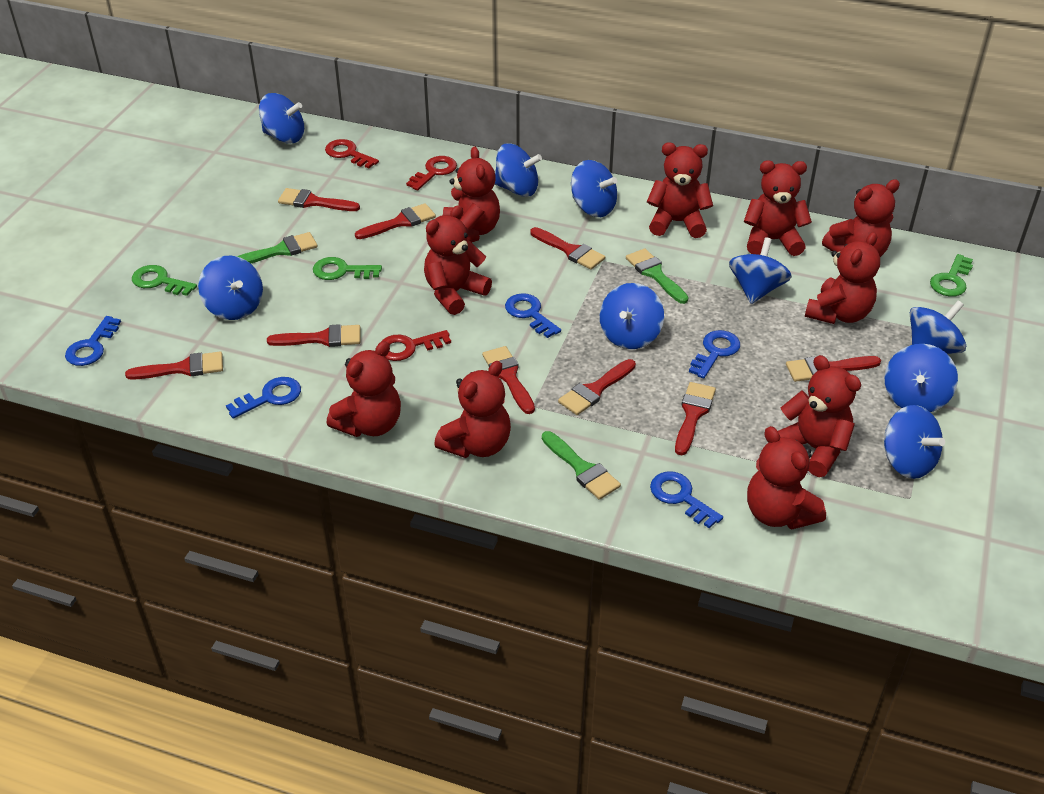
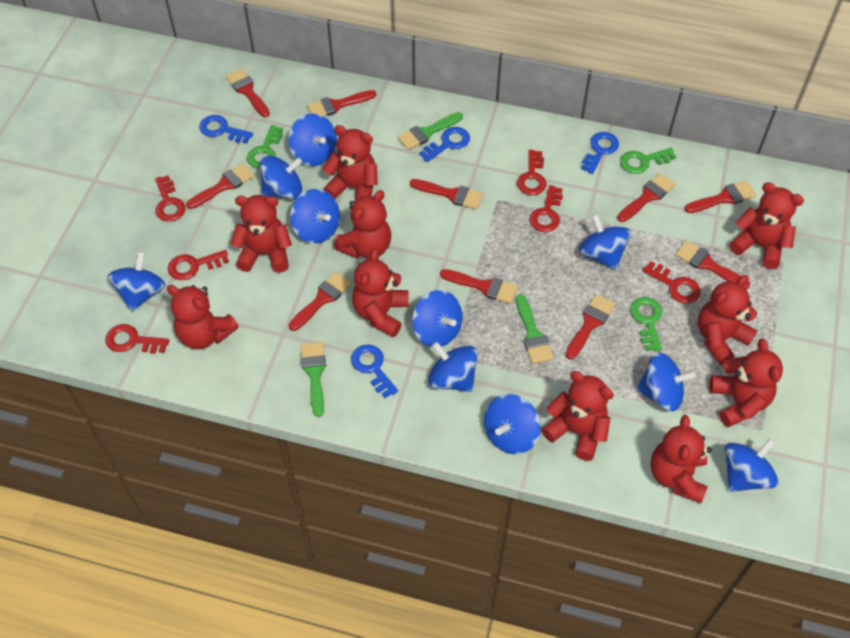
blue key: 5 -> 4
blue spinning top: 9 -> 10
red brush: 9 -> 10
red key: 3 -> 6

